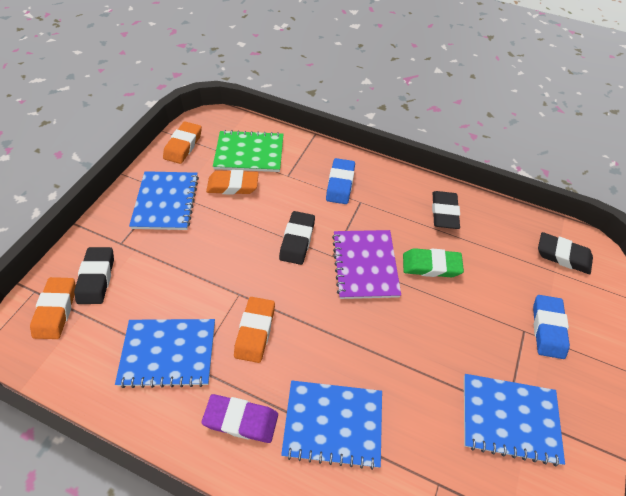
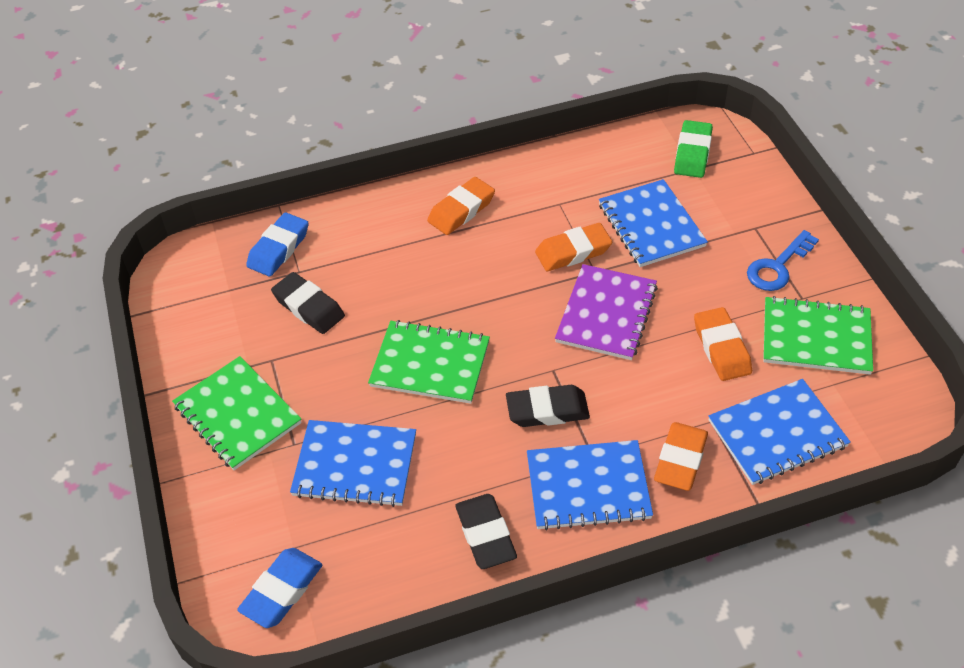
black eraser: 4 -> 3
blue key: 0 -> 1
green notebook: 1 -> 3
purple eraser: 1 -> 0

